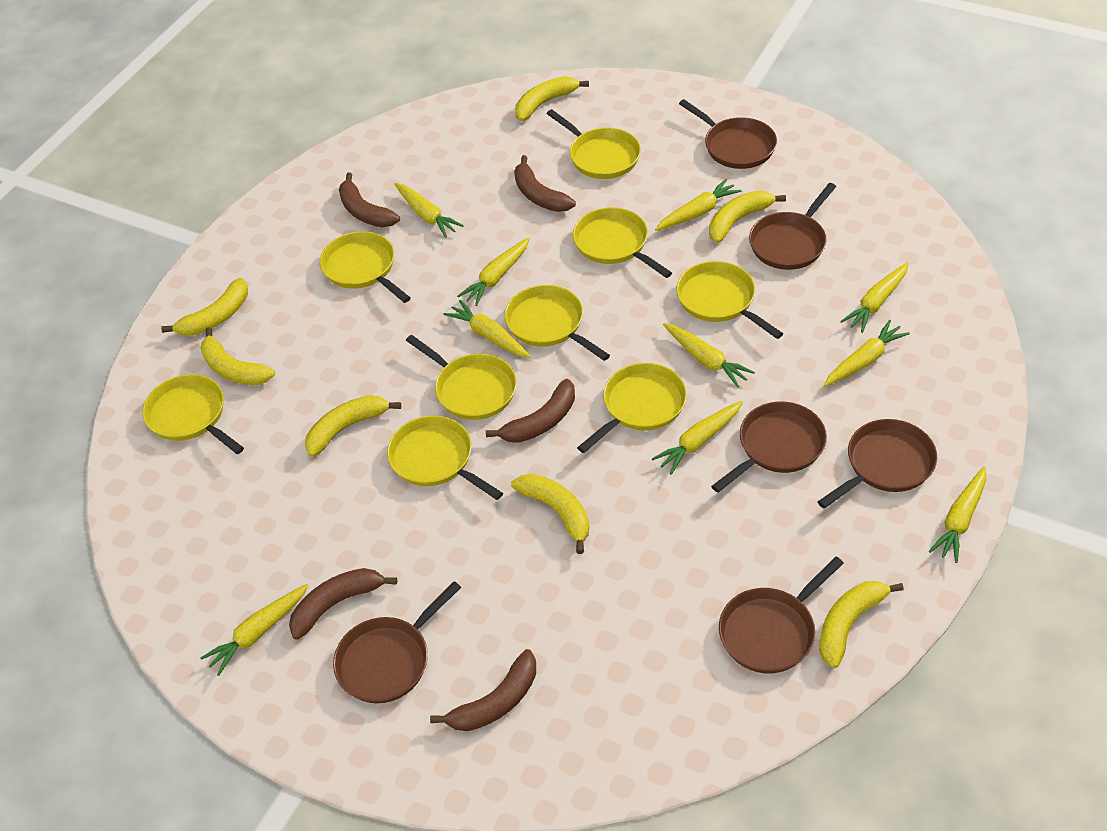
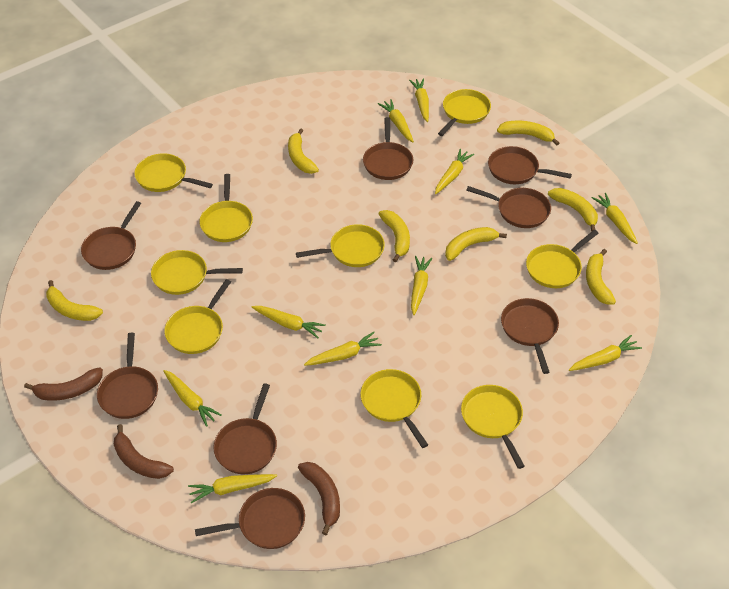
brown banana: 5 -> 3
brown pan: 6 -> 8

